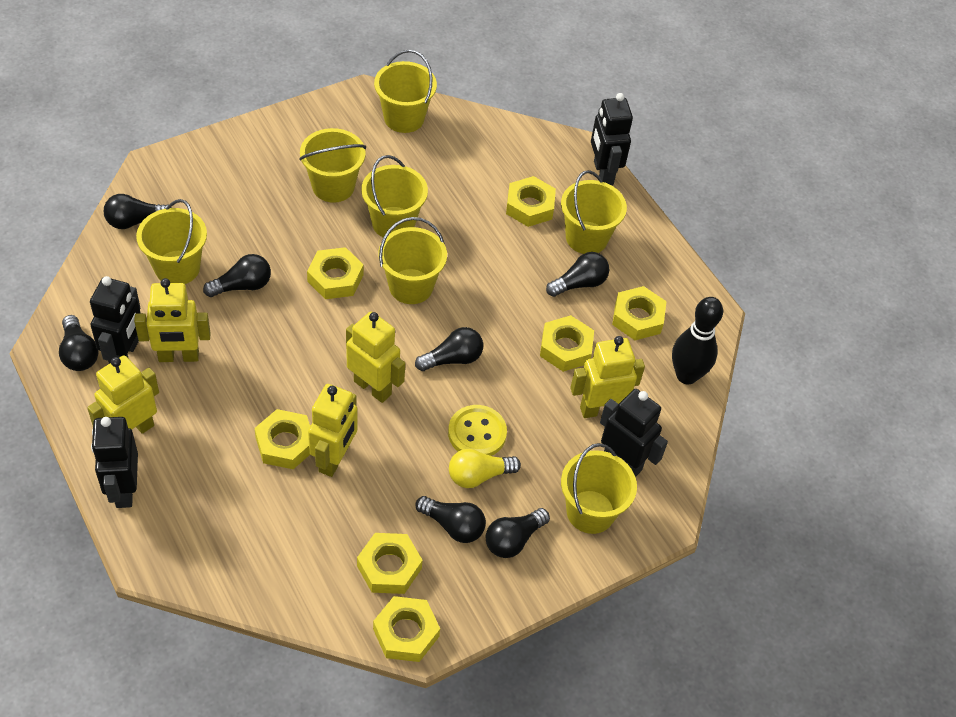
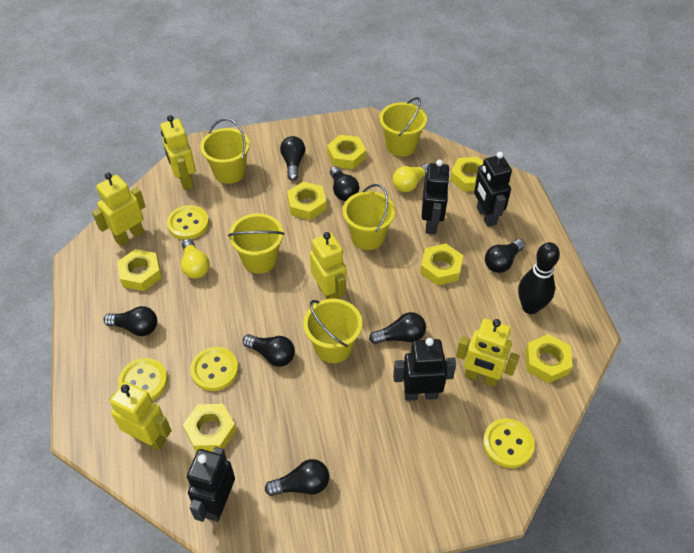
yellow bucket: 7 -> 5
yellow button: 1 -> 4
yellow light bulb: 1 -> 2

